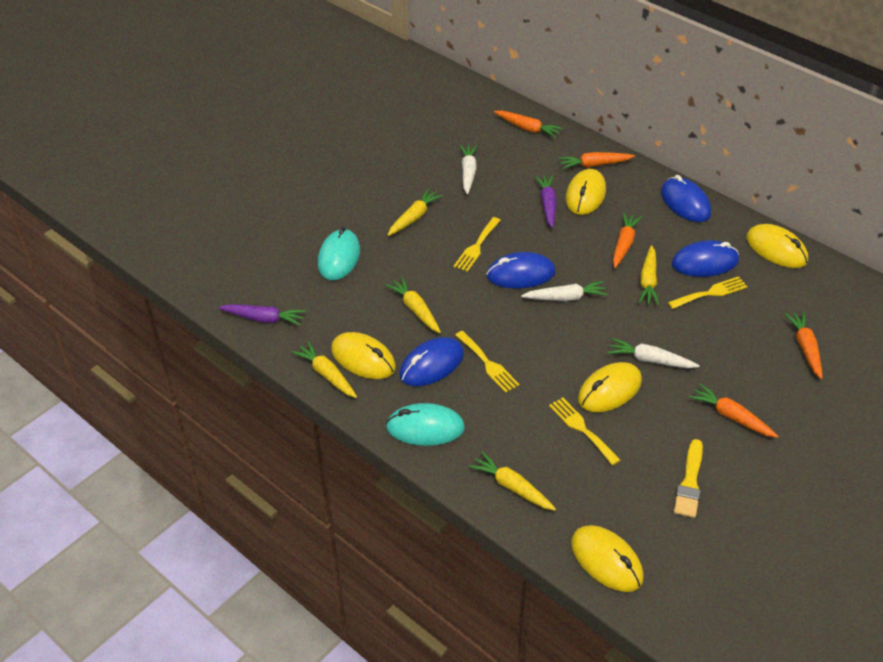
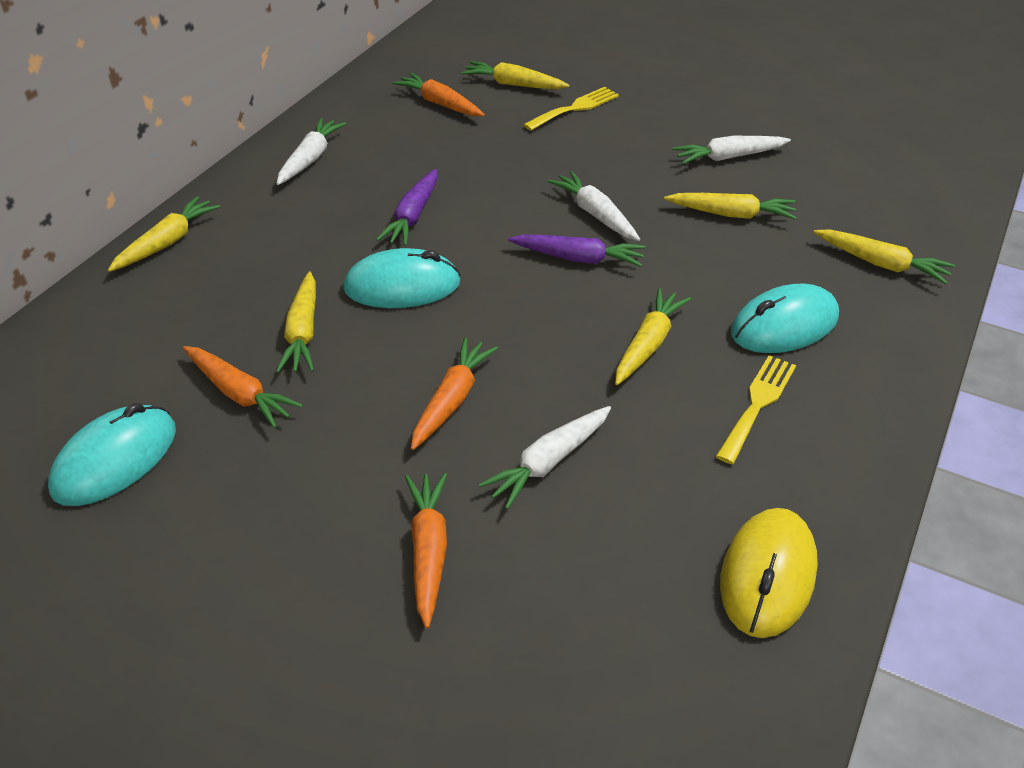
blue mouse: 4 -> 0
orange carrot: 5 -> 4
turquoise mouse: 2 -> 3
white carrot: 3 -> 4
yellow brush: 1 -> 0
yellow carrot: 5 -> 6
yellow fork: 4 -> 2
yellow mouse: 5 -> 1

